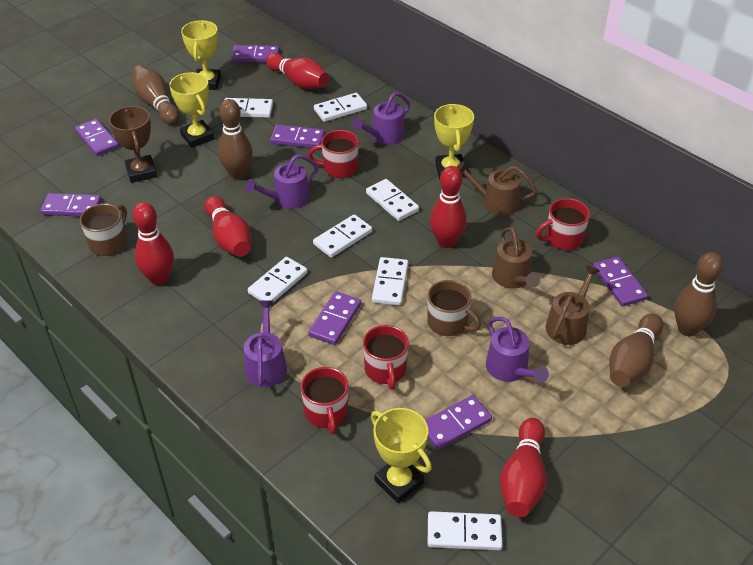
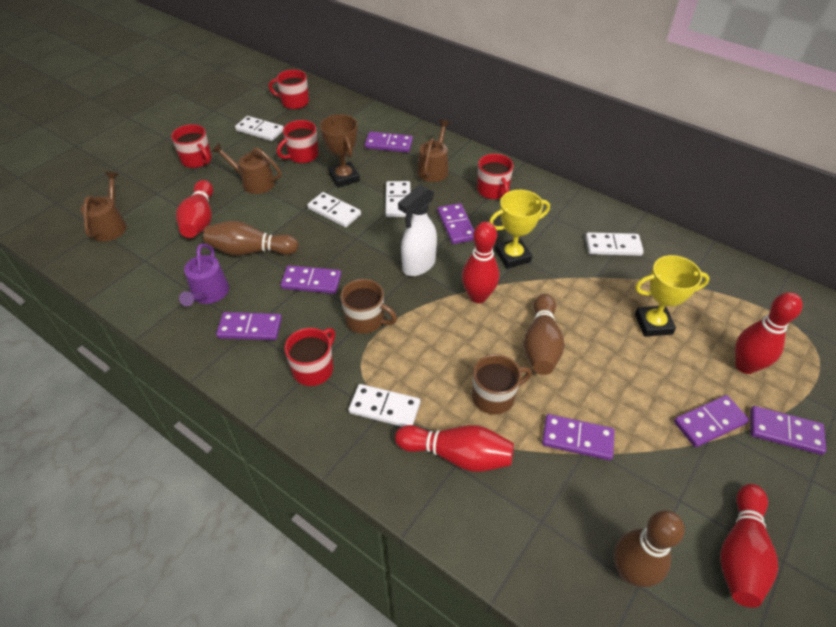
brown bowling pin: 4 -> 3
purple watering can: 4 -> 1
red mug: 4 -> 5
white domino: 7 -> 5
white spray bottle: 0 -> 1
yellow trophy: 4 -> 2

